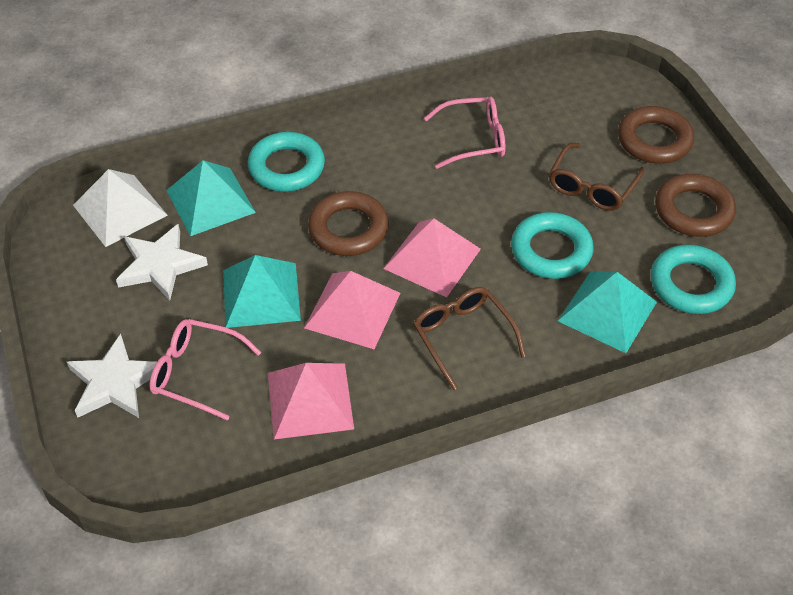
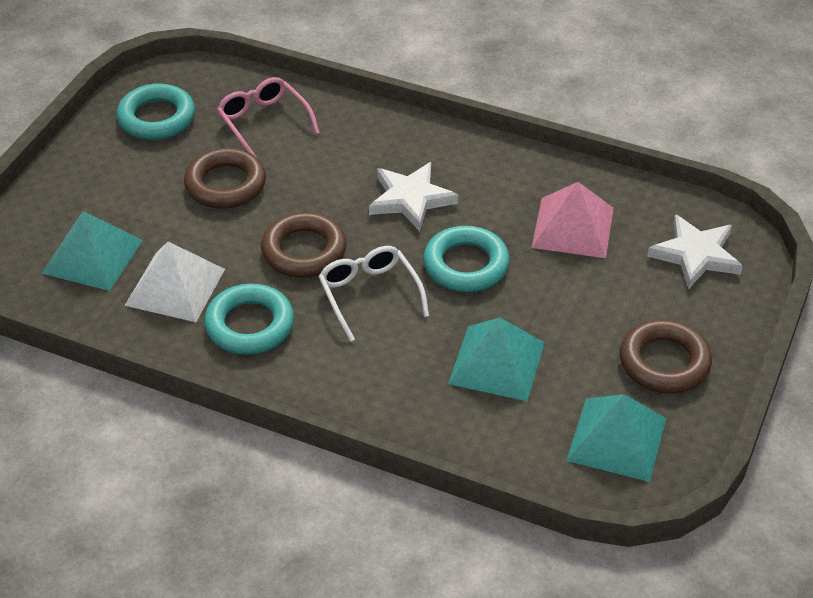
brown glasses: 2 -> 0
pink glasses: 2 -> 1
pink pyramid: 3 -> 1
white glasses: 0 -> 1

